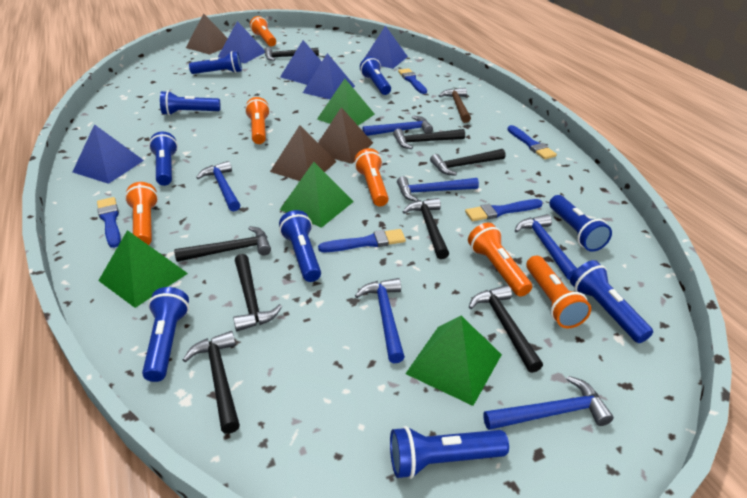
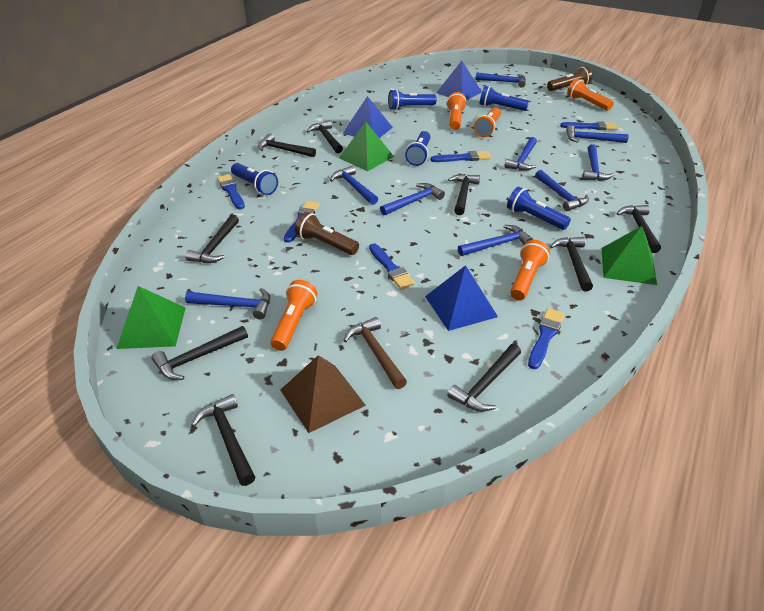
black hammer: 8 -> 9
blue brush: 5 -> 6
blue flashlight: 9 -> 5
blue hammer: 6 -> 9
blue pyramid: 5 -> 3
brown flashlight: 0 -> 2
brown pyramid: 3 -> 1
green pyramid: 4 -> 3
orange flashlight: 6 -> 5

